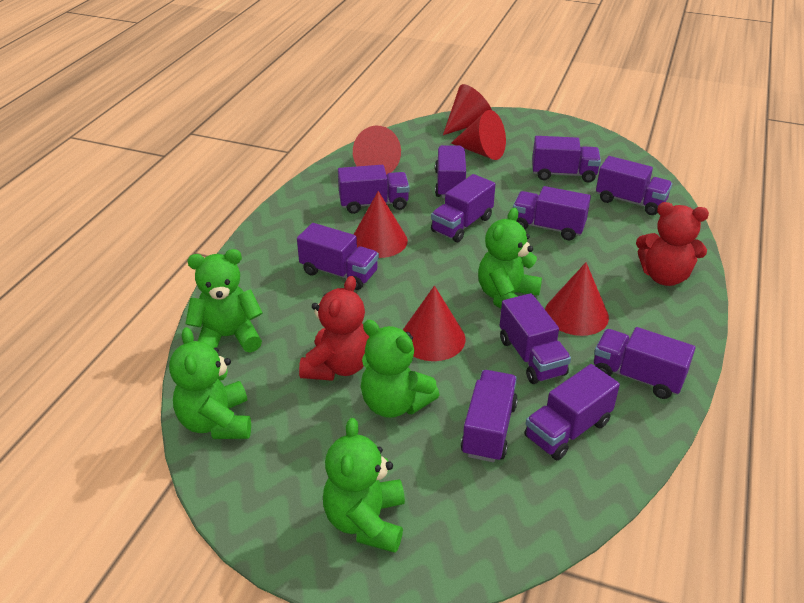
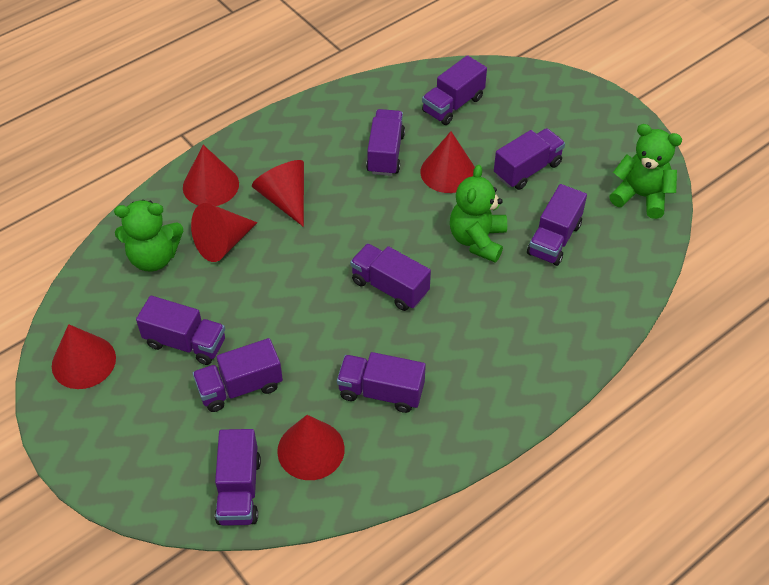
green teddy bear: 5 -> 3
purple truck: 11 -> 9
red teddy bear: 2 -> 0

